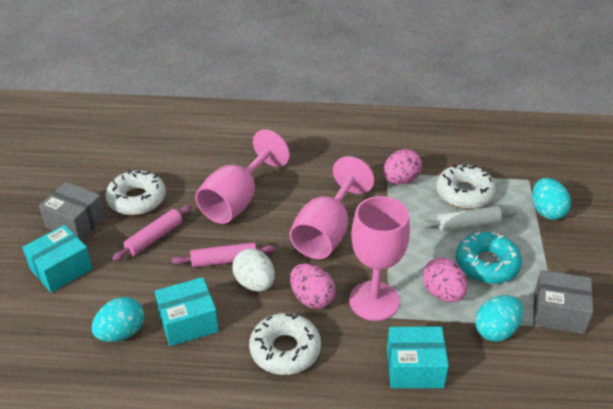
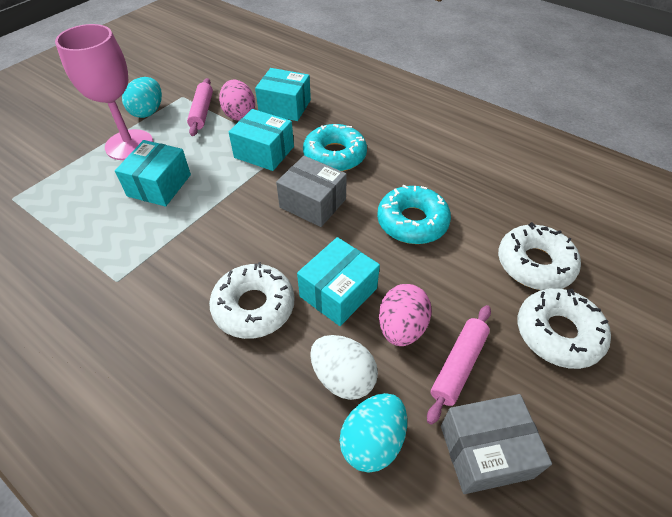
pink egg: 3 -> 2
pink goblet: 3 -> 1
turquoise box: 3 -> 4
turquoise donut: 1 -> 2
turquoise egg: 3 -> 2
white rolling pin: 1 -> 0

